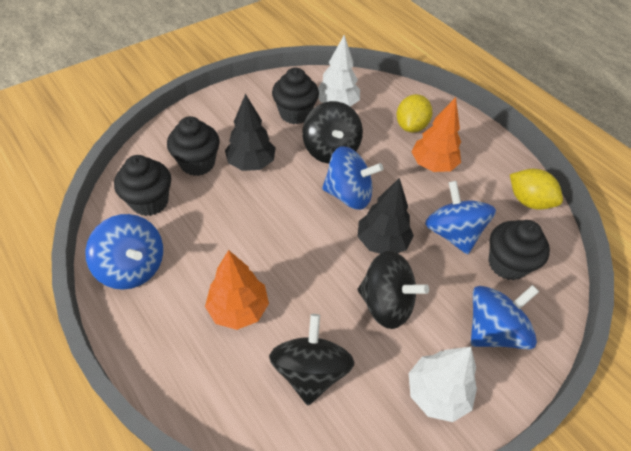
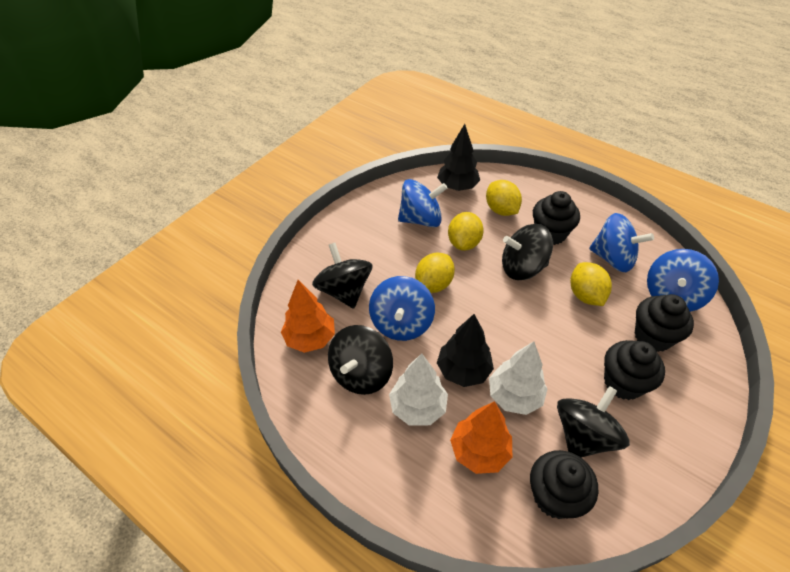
black spinning top: 3 -> 4
yellow lemon: 2 -> 4

